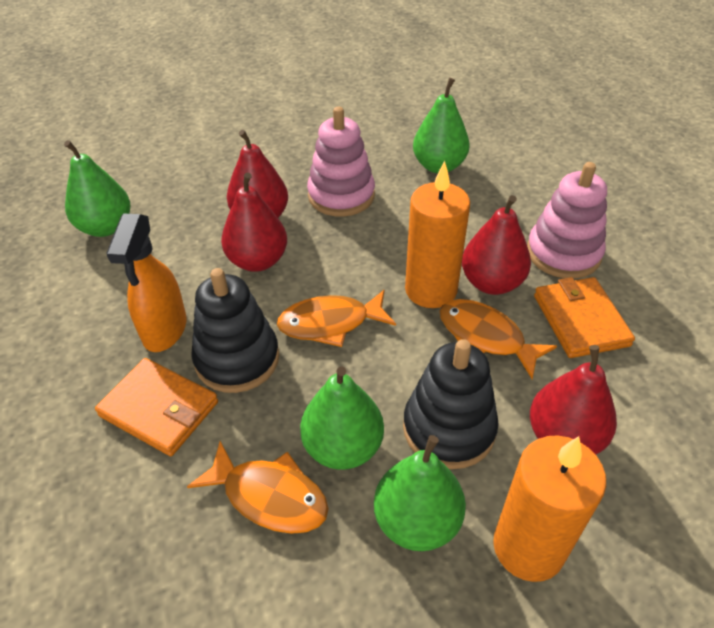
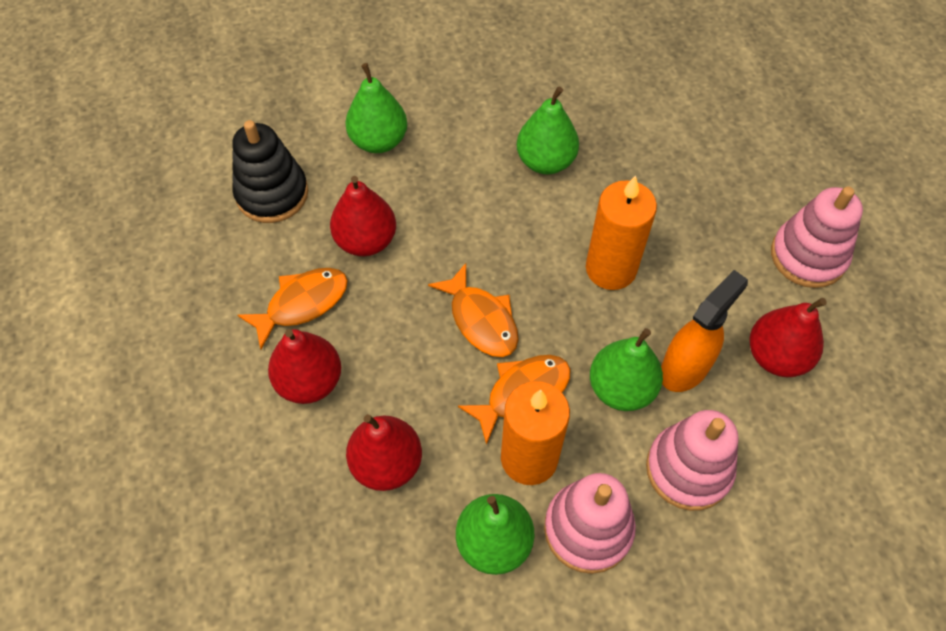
black stacking toy: 2 -> 1
orange wallet: 2 -> 0
pink stacking toy: 2 -> 3

